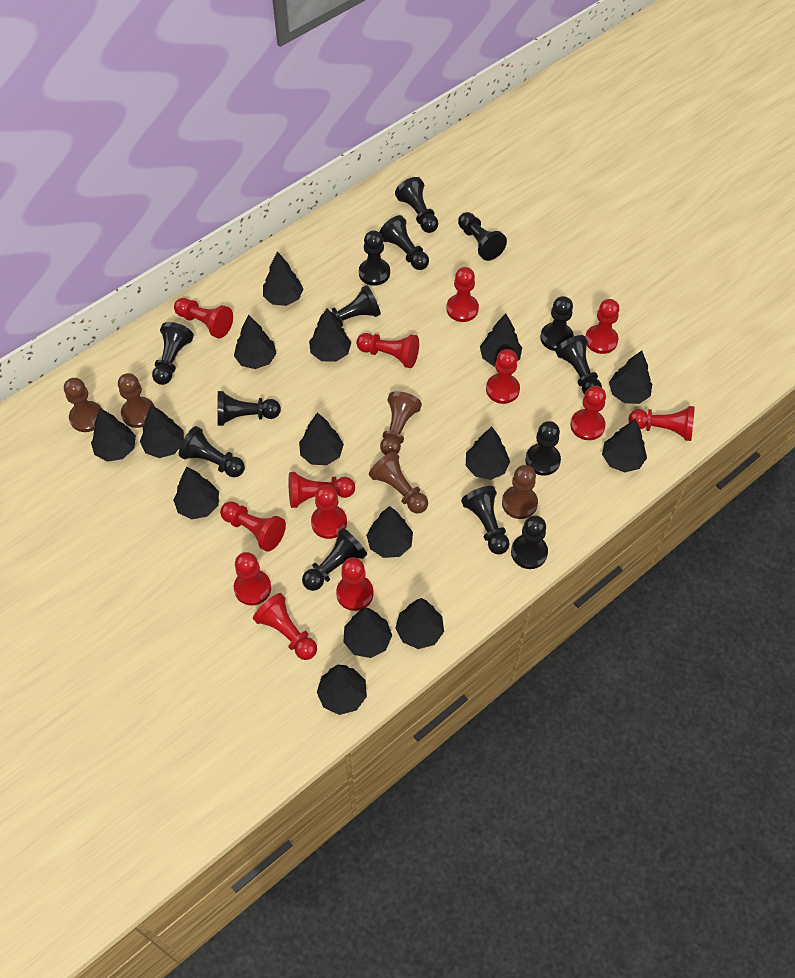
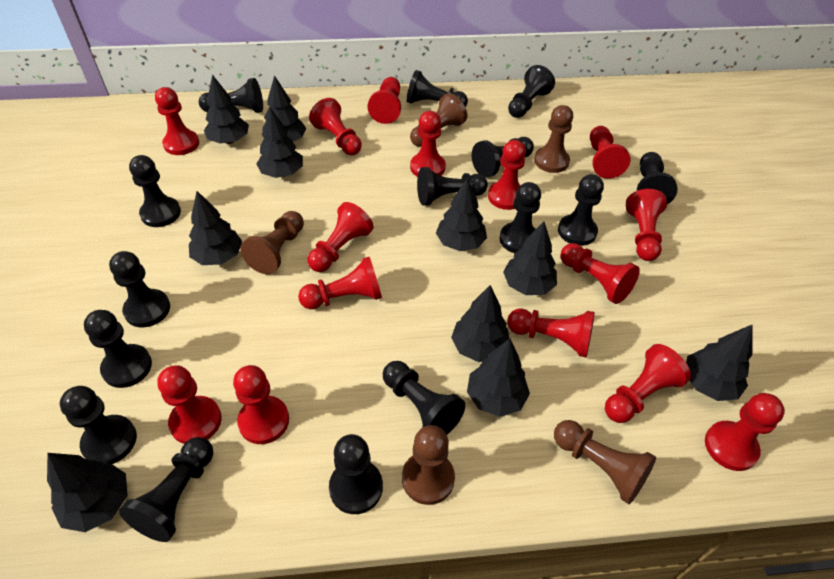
black pawn: 14 -> 15
black tree: 15 -> 10
red pawn: 13 -> 15

